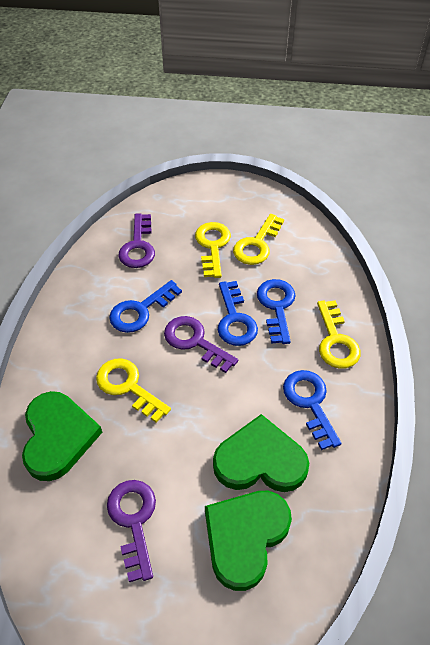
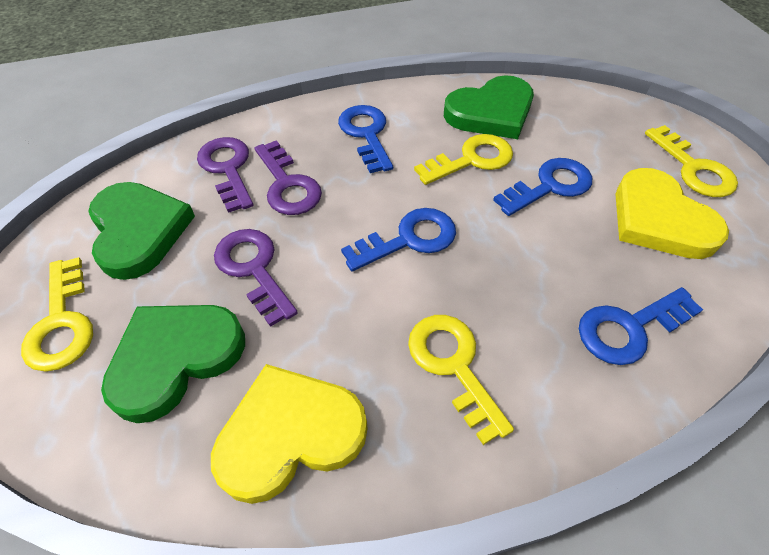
yellow heart: 0 -> 2

